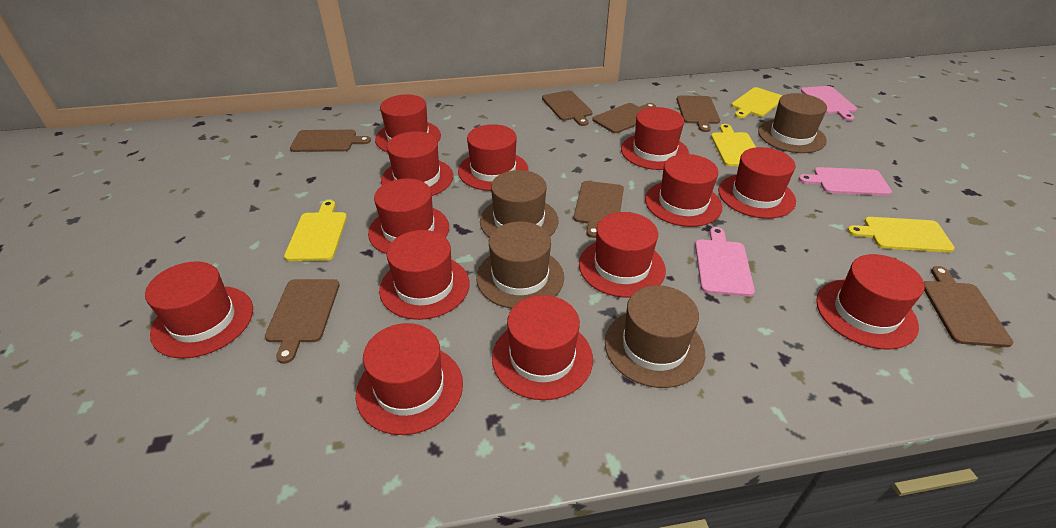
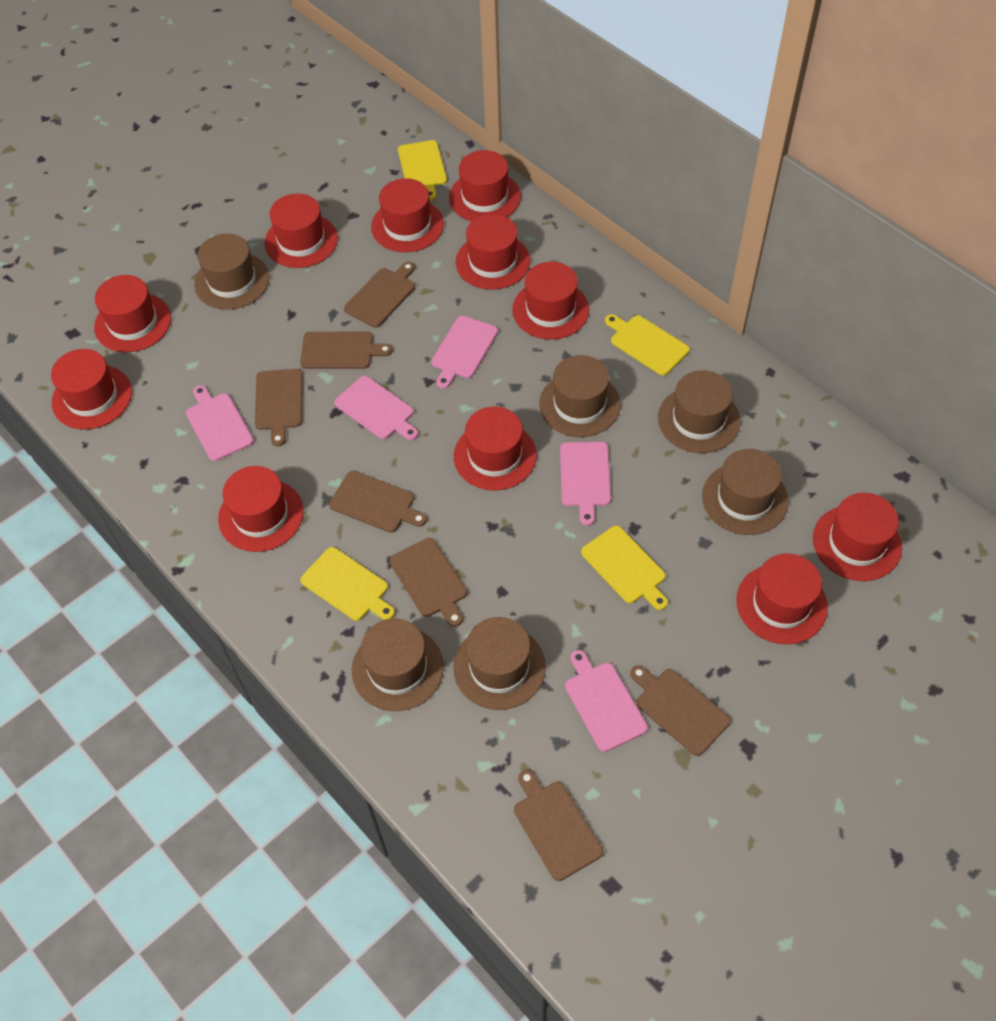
brown hat: 4 -> 6
pink cutting board: 3 -> 5
red hat: 13 -> 11

